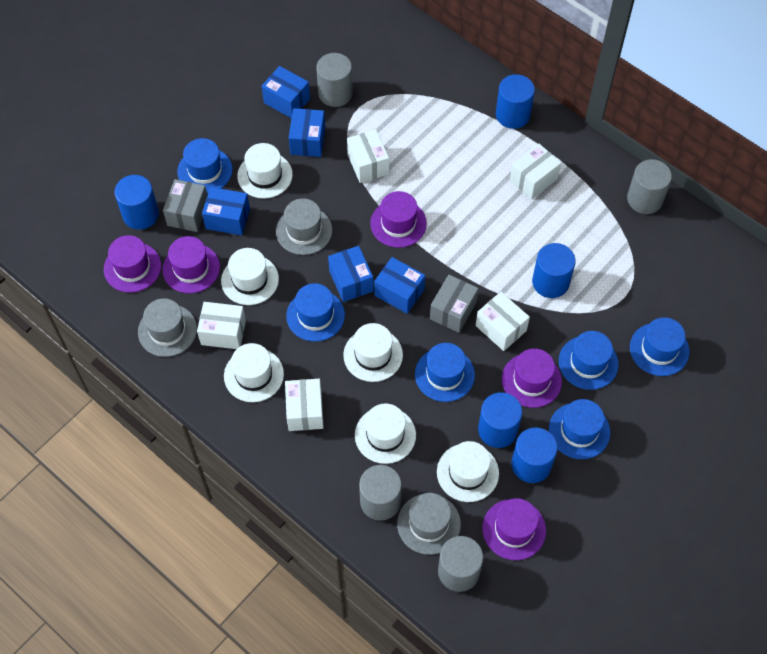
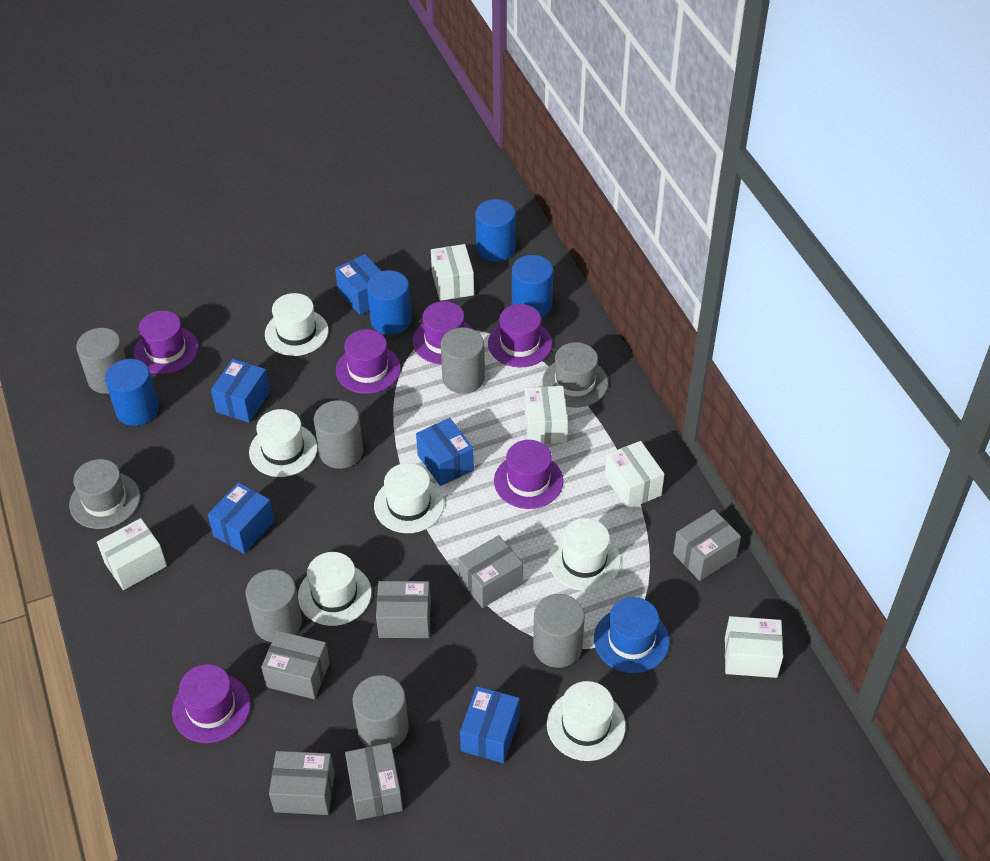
blue cylinder: 5 -> 4
blue hat: 6 -> 1
grey box: 2 -> 6
grey cylinder: 4 -> 6
grey hat: 3 -> 2
purple hat: 5 -> 6

